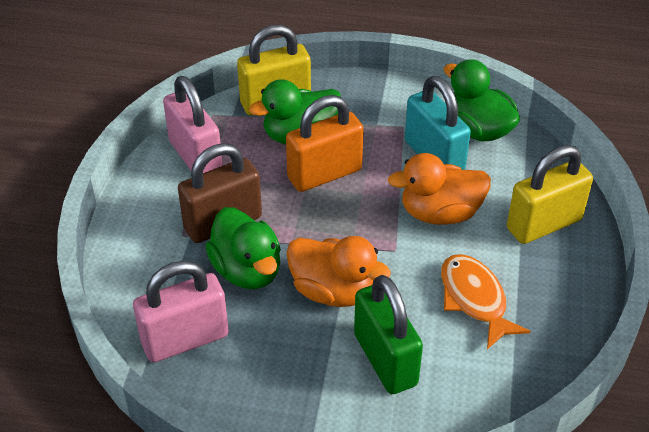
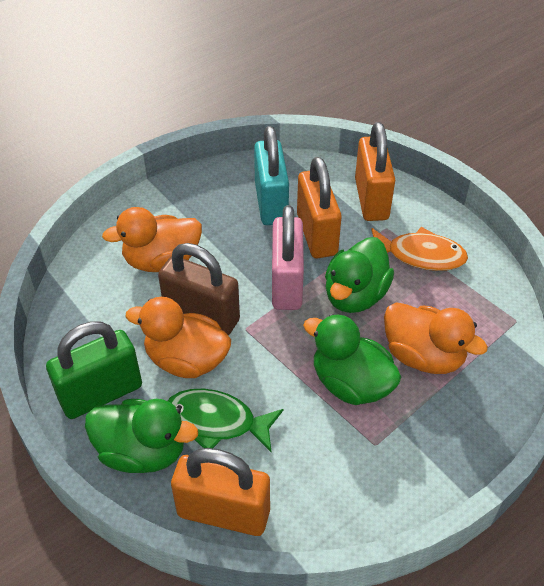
green fish: 0 -> 1
orange duck: 2 -> 3
orange padlock: 1 -> 3
pink padlock: 2 -> 1
yellow padlock: 2 -> 0

